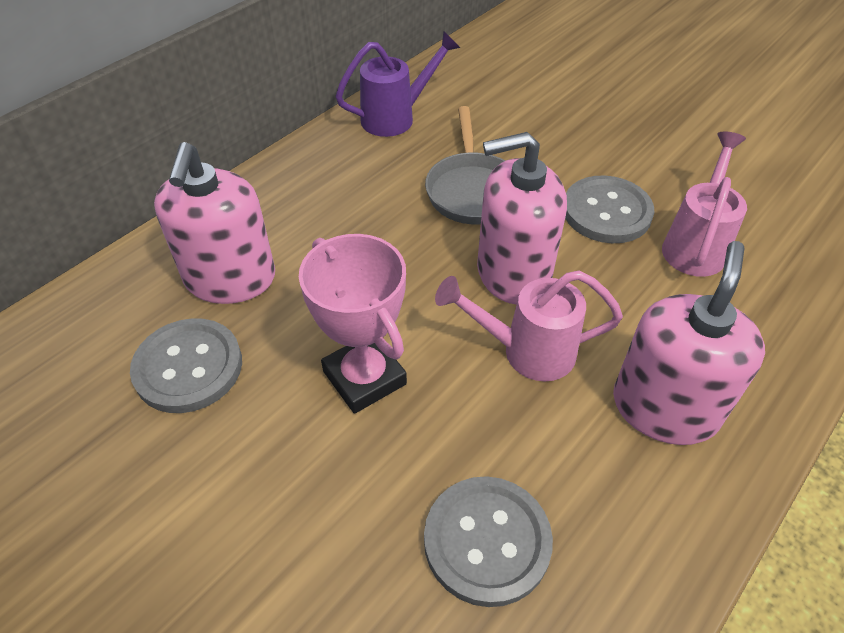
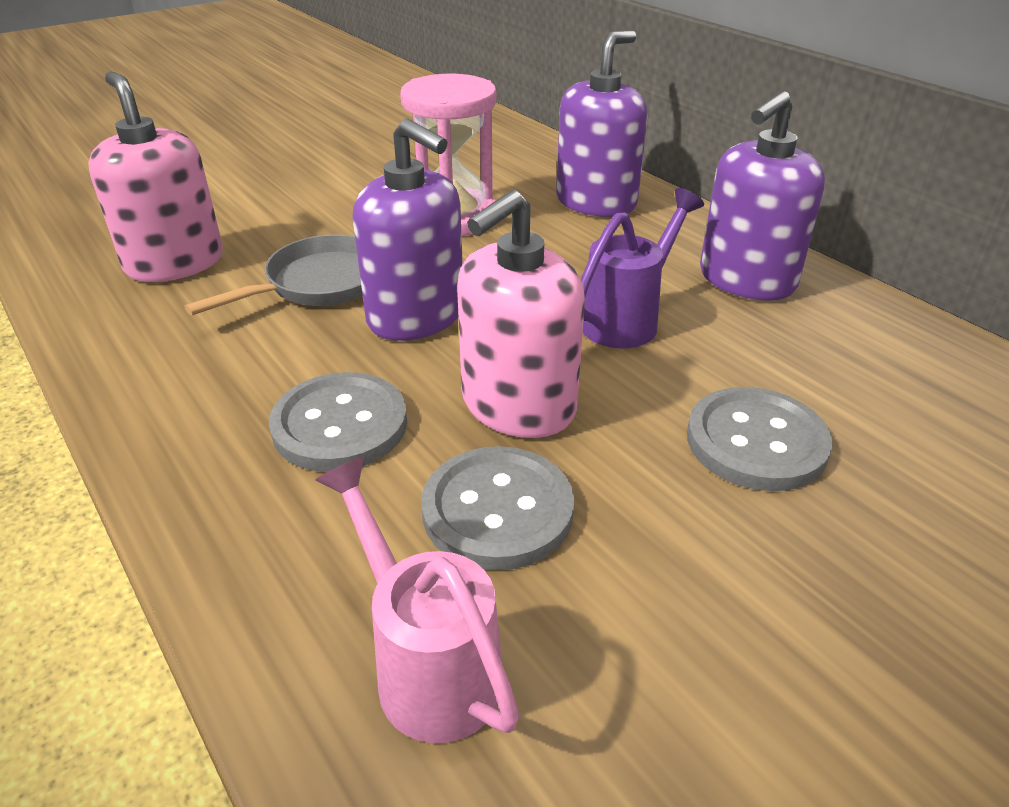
pink hourglass: 0 -> 1
pink soap dispenser: 3 -> 2
pink trophy: 1 -> 0
pink watering can: 2 -> 1
purple soap dispenser: 0 -> 3

